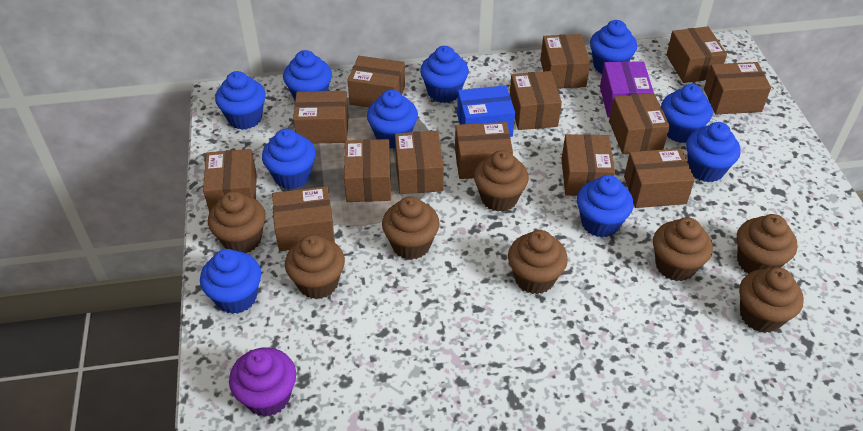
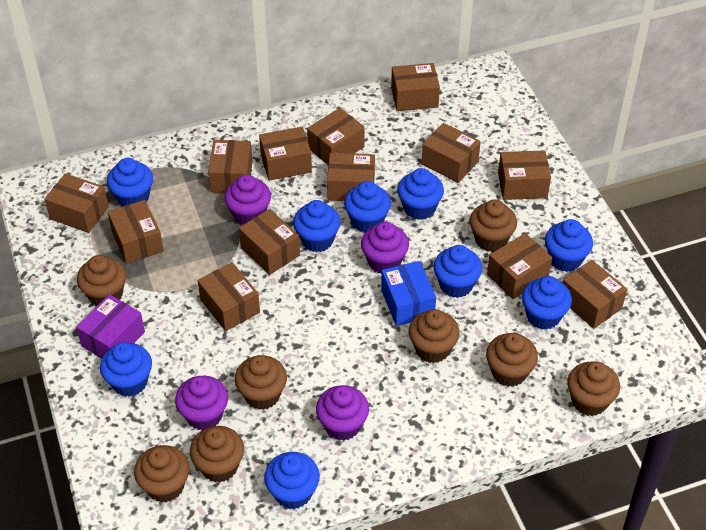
blue cupcake: 10 -> 9
brown box: 14 -> 13
purple cupcake: 1 -> 4

